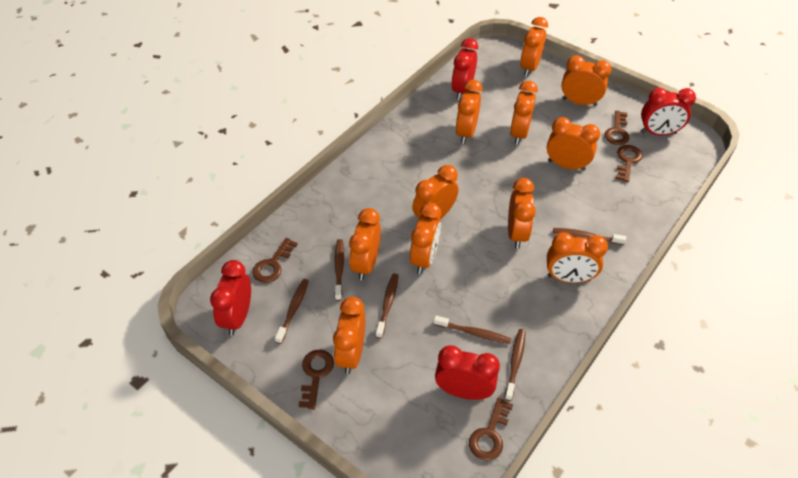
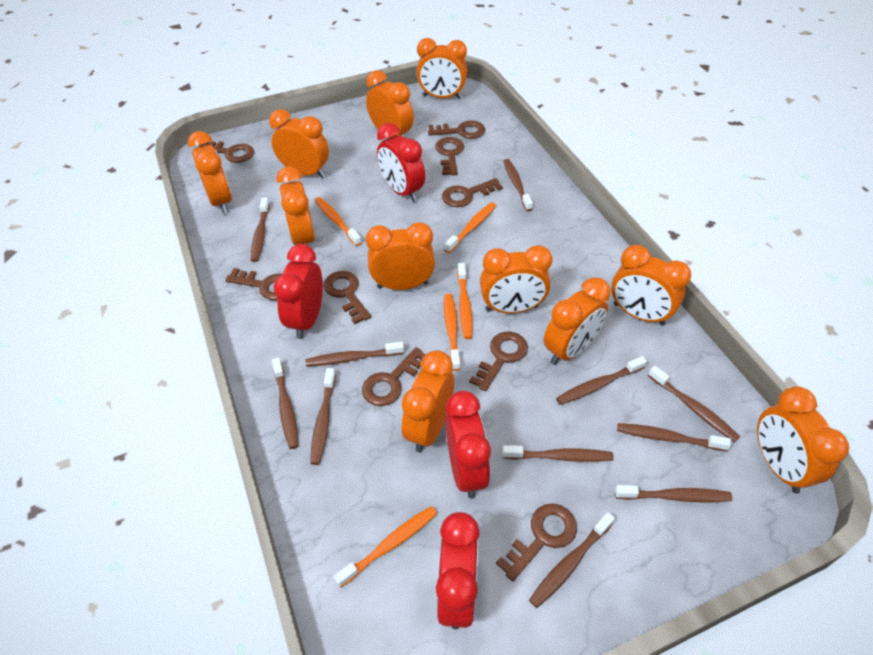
brown key: 5 -> 9
brown toothbrush: 6 -> 11
orange toothbrush: 0 -> 5

